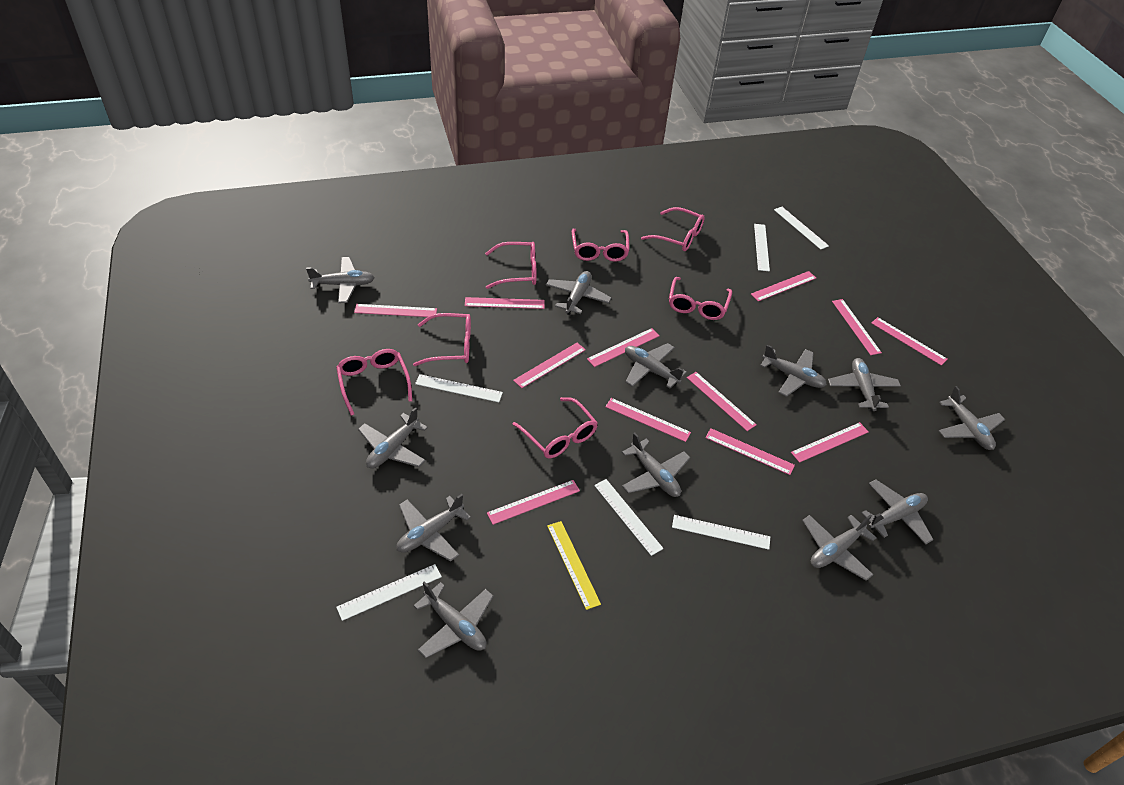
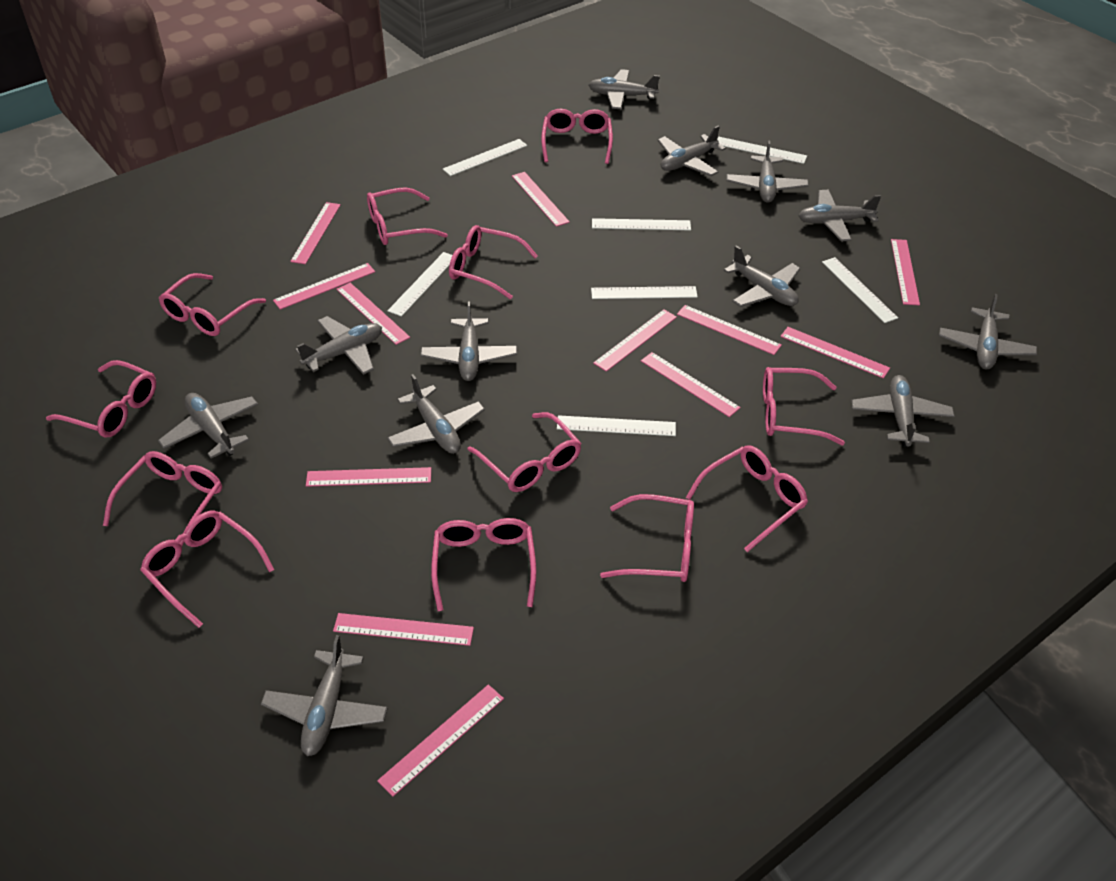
pink glasses: 7 -> 12
white ruler: 6 -> 7
yellow ruler: 1 -> 0

